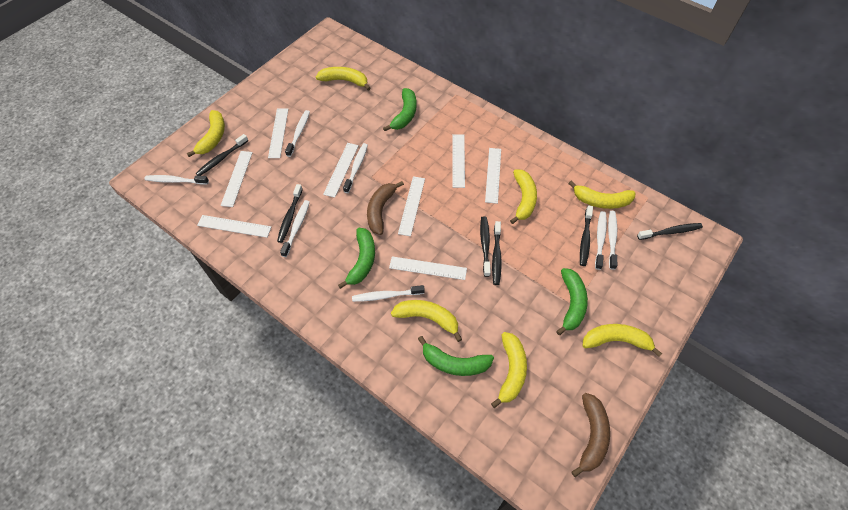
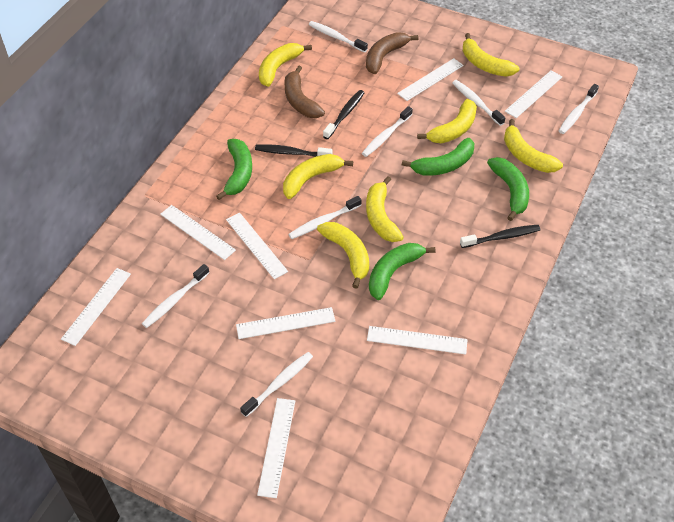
black toothbrush: 6 -> 3

